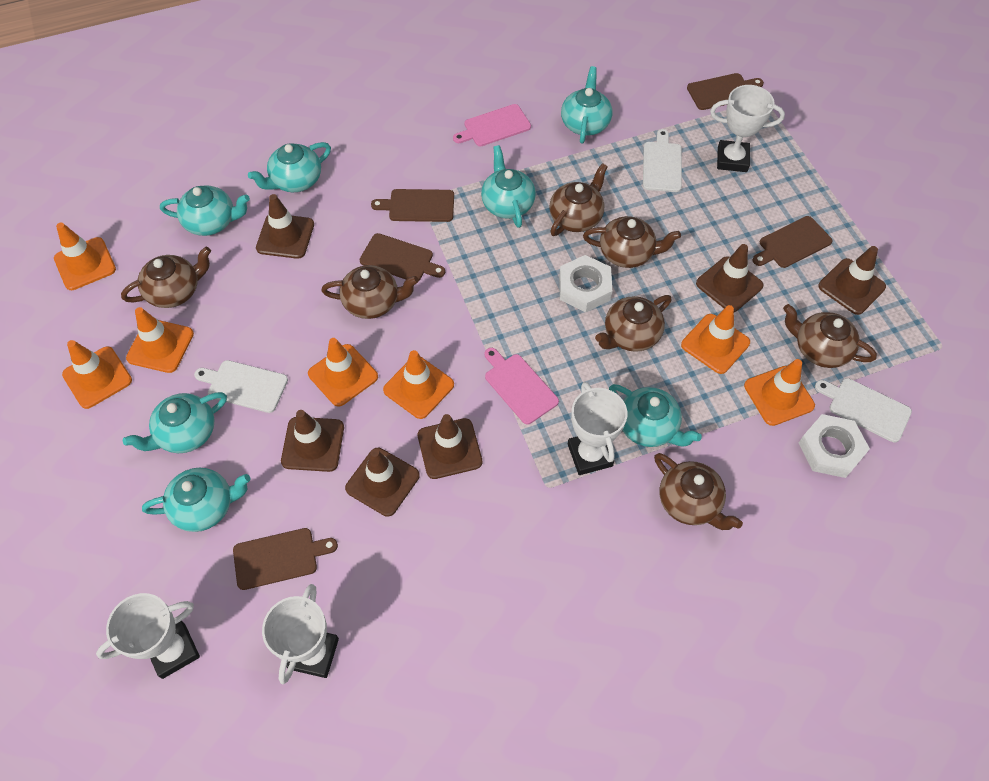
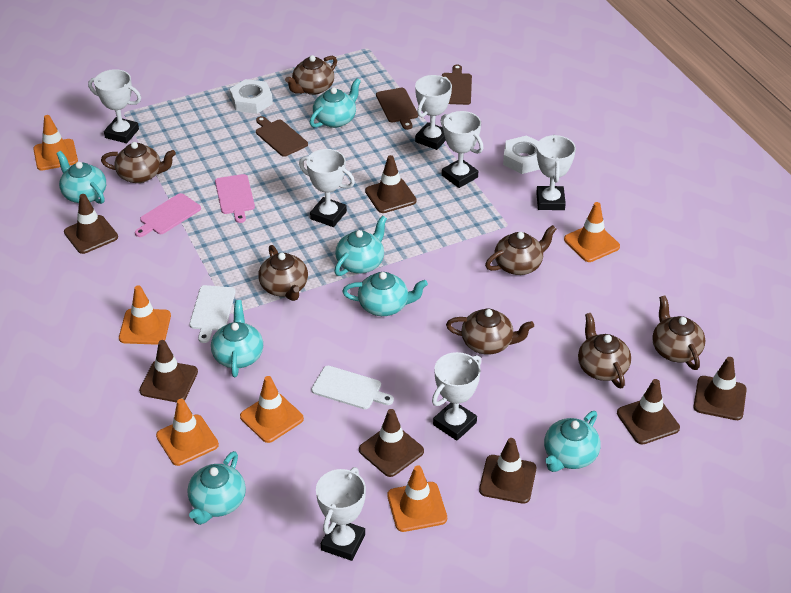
brown cutting board: 5 -> 3
brown traffic cone: 6 -> 7
orange traffic cone: 7 -> 6
white cutting board: 3 -> 2
white trophy: 4 -> 7

